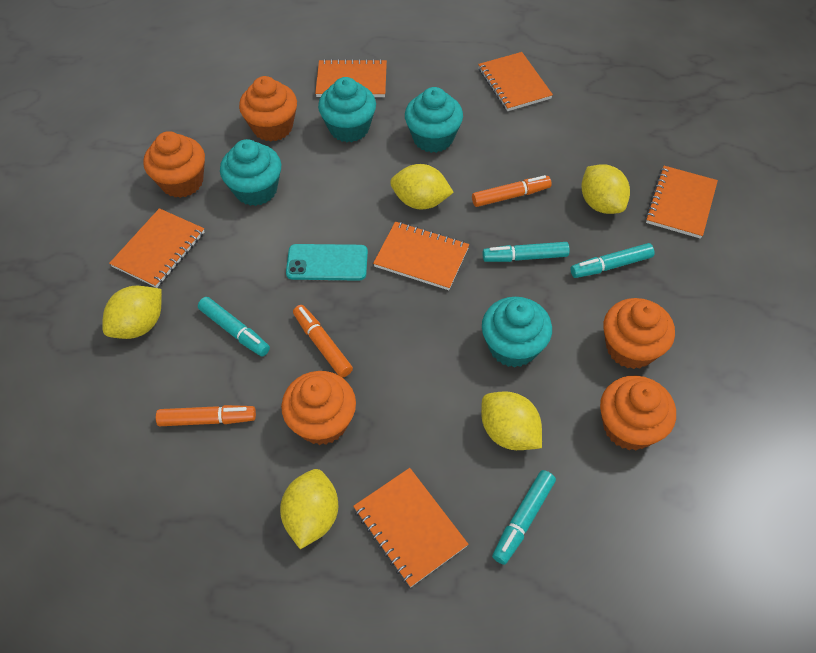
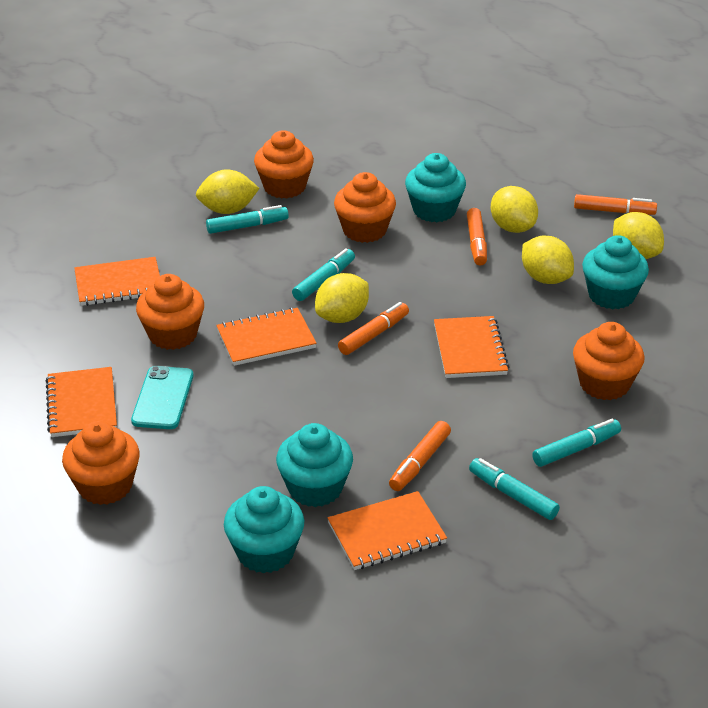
orange marker: 3 -> 4
orange notebook: 6 -> 5

